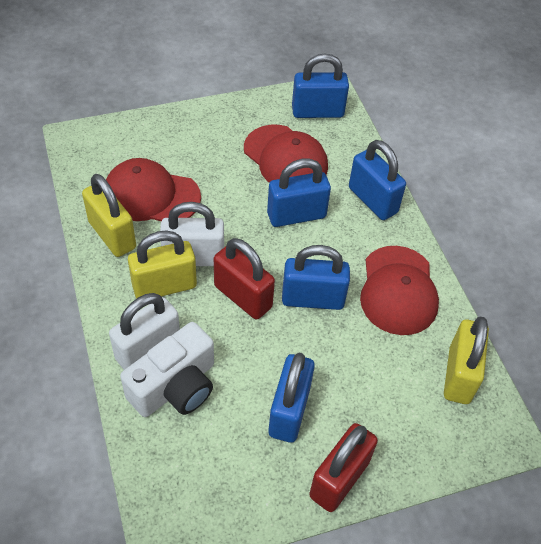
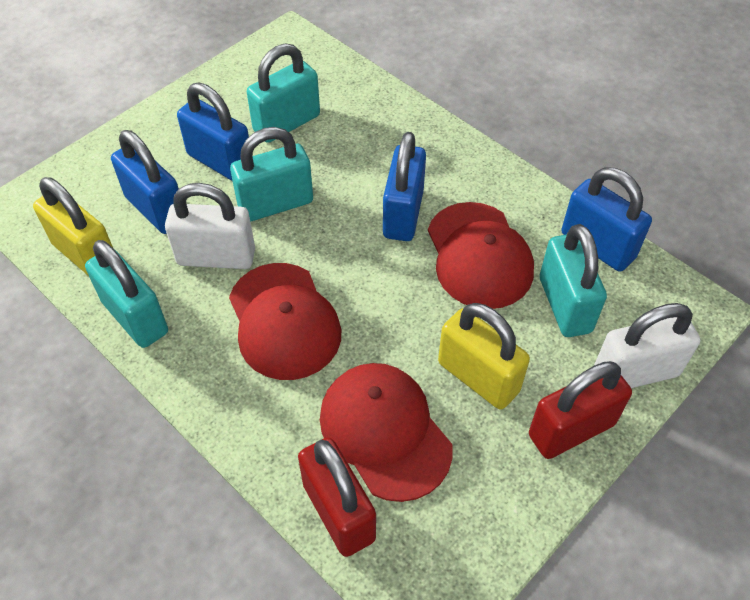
blue padlock: 5 -> 4
turquoise padlock: 0 -> 4
white camera: 1 -> 0
yellow padlock: 3 -> 2

